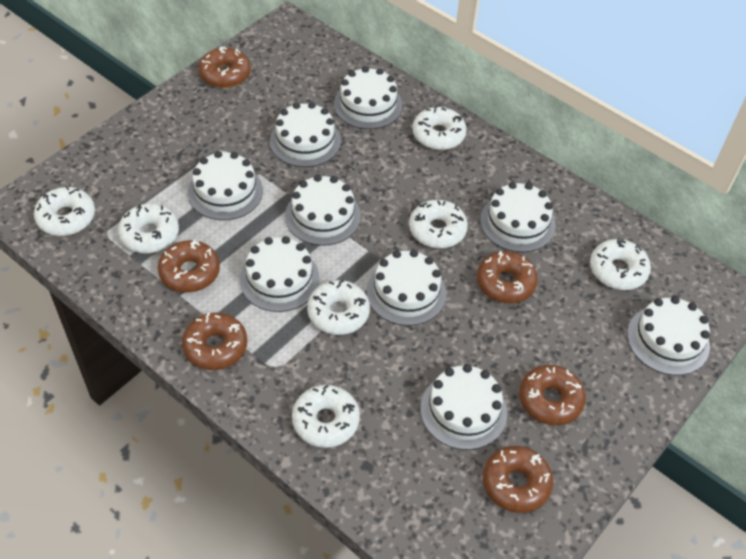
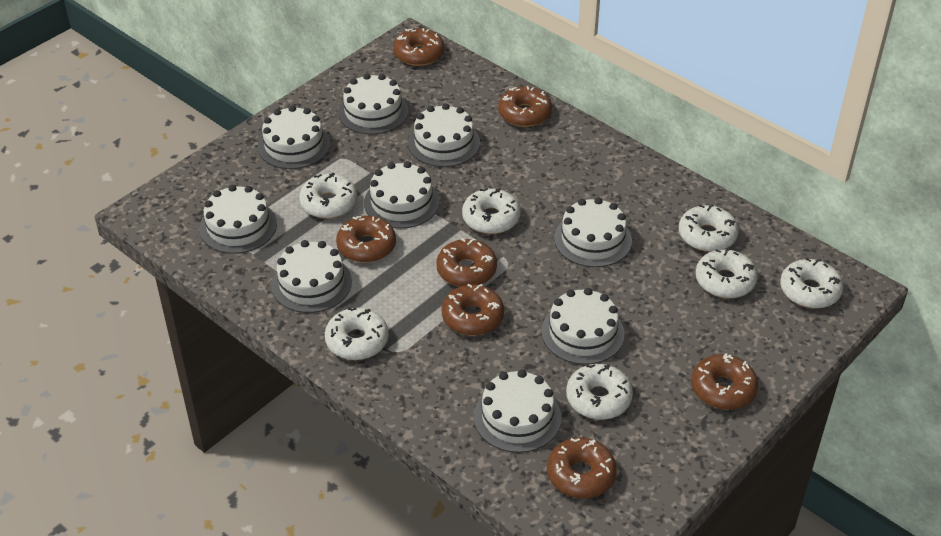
brown donut: 6 -> 7

